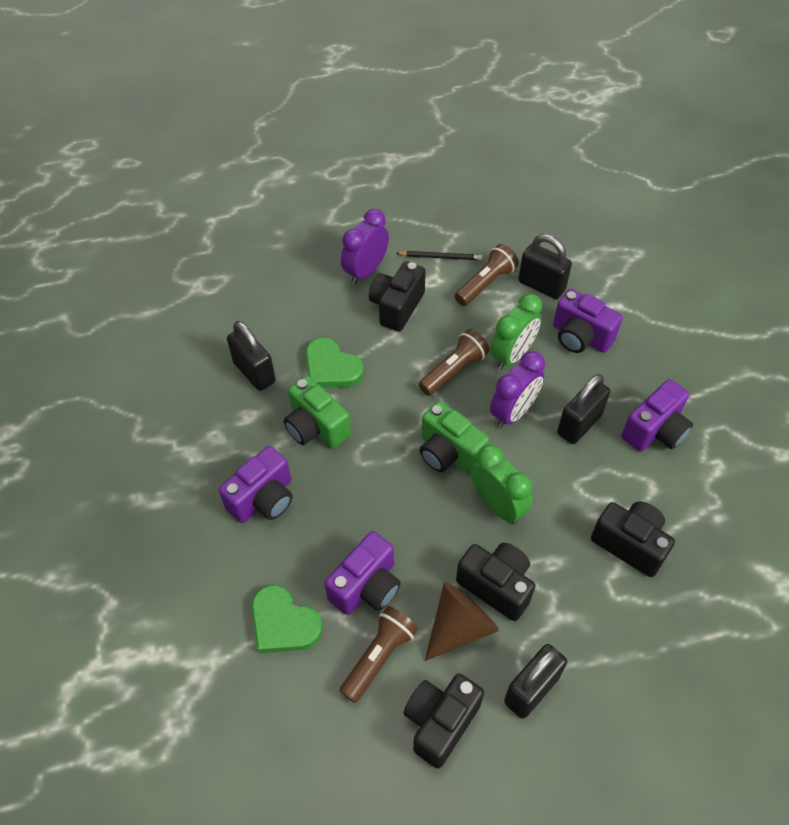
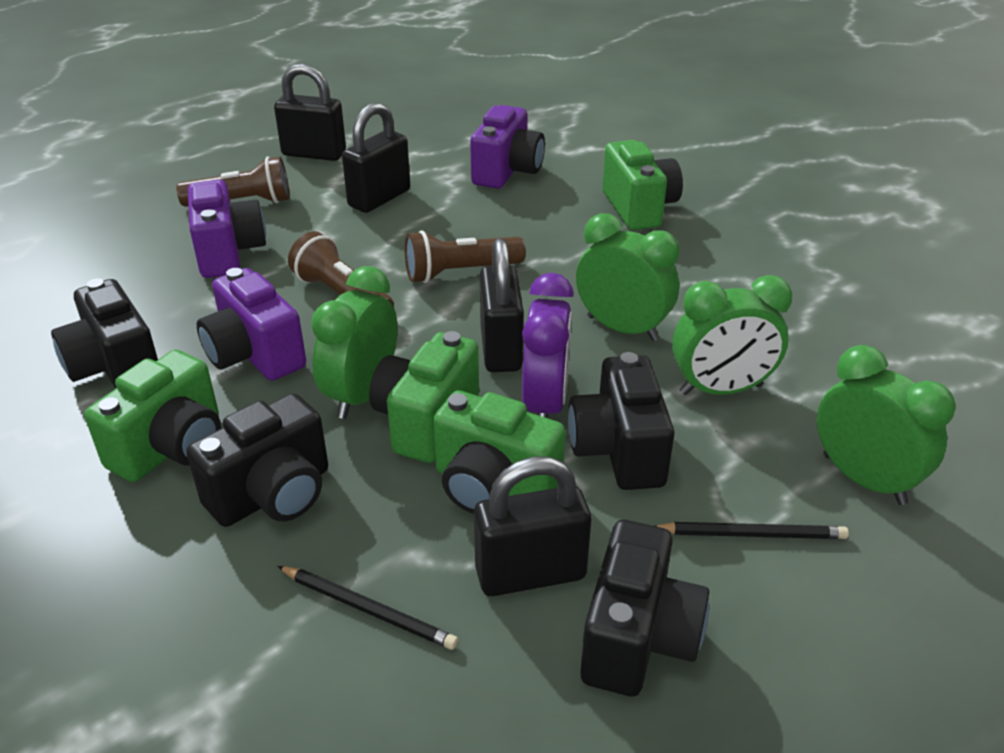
black pencil: 1 -> 2
brown cone: 1 -> 0
green camera: 2 -> 4
green clock: 2 -> 4
green heart: 2 -> 0
purple camera: 4 -> 3
purple clock: 2 -> 1

